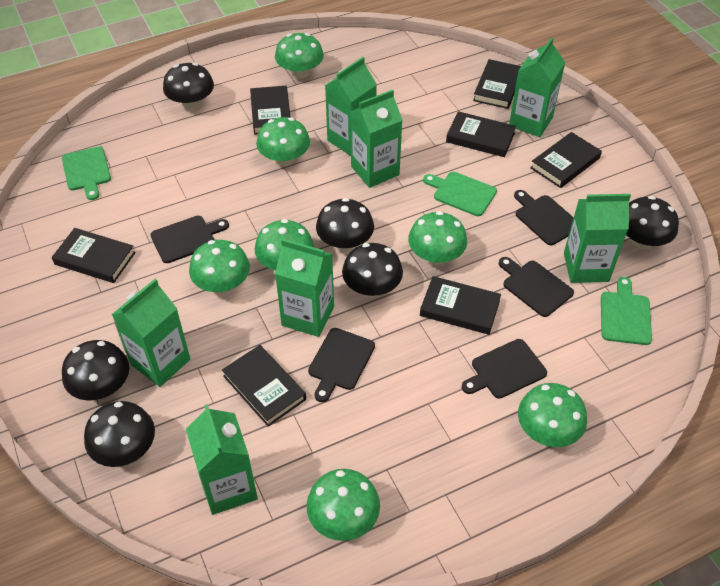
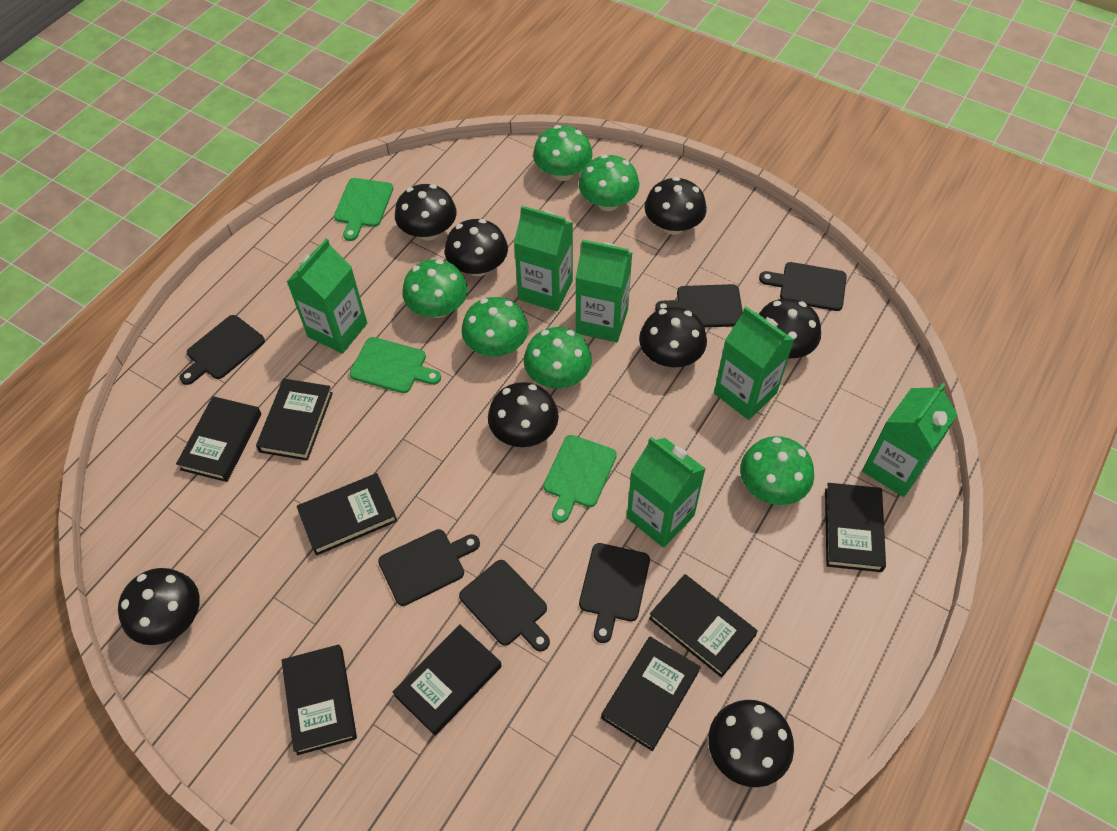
black book: 7 -> 8
black cutting board: 5 -> 6
black mushroom: 6 -> 8
green carton: 7 -> 6
green mushroom: 7 -> 6

